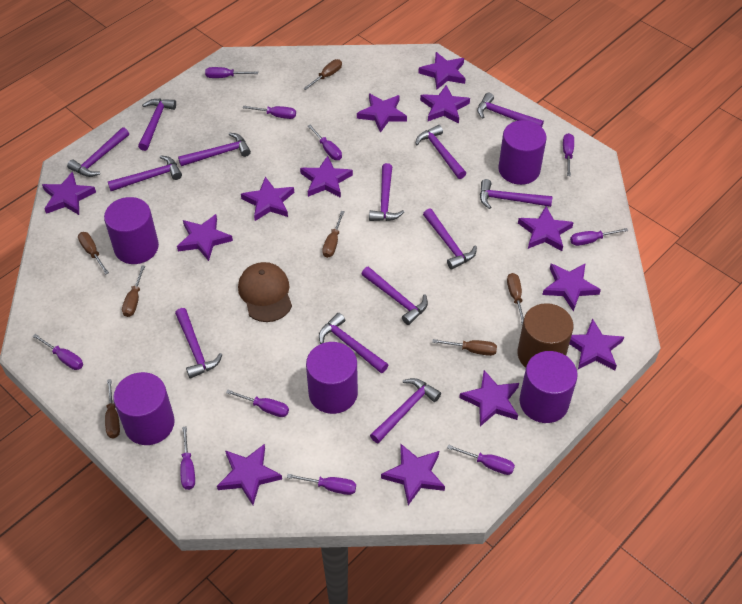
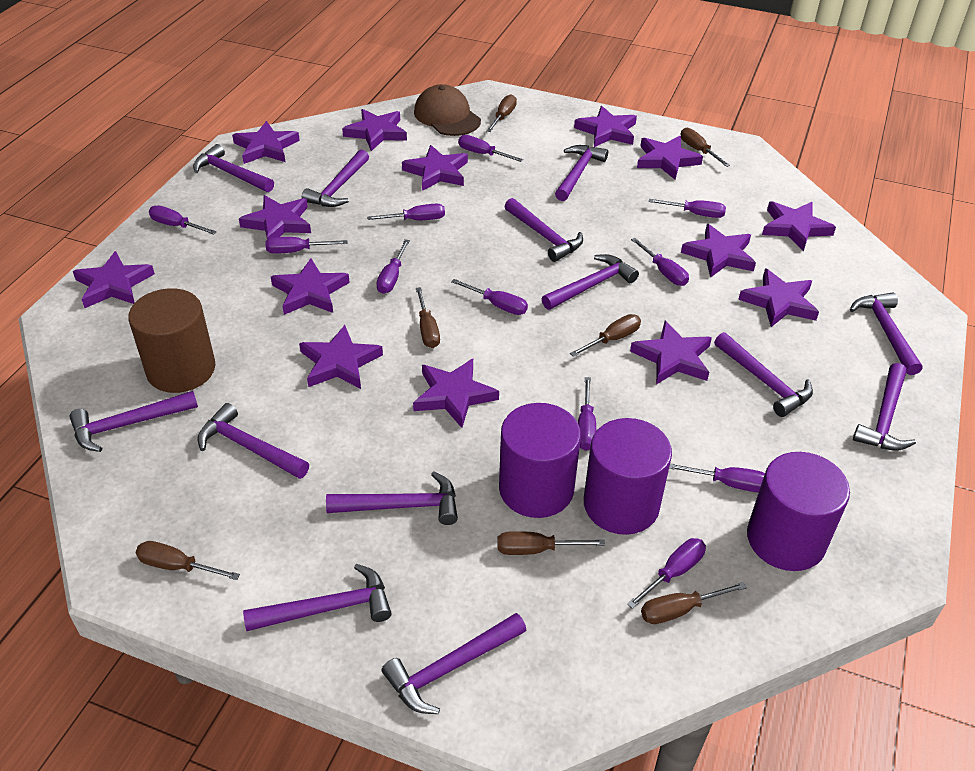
purple cylinder: 5 -> 3
purple screwdriver: 10 -> 11
purple star: 13 -> 14

